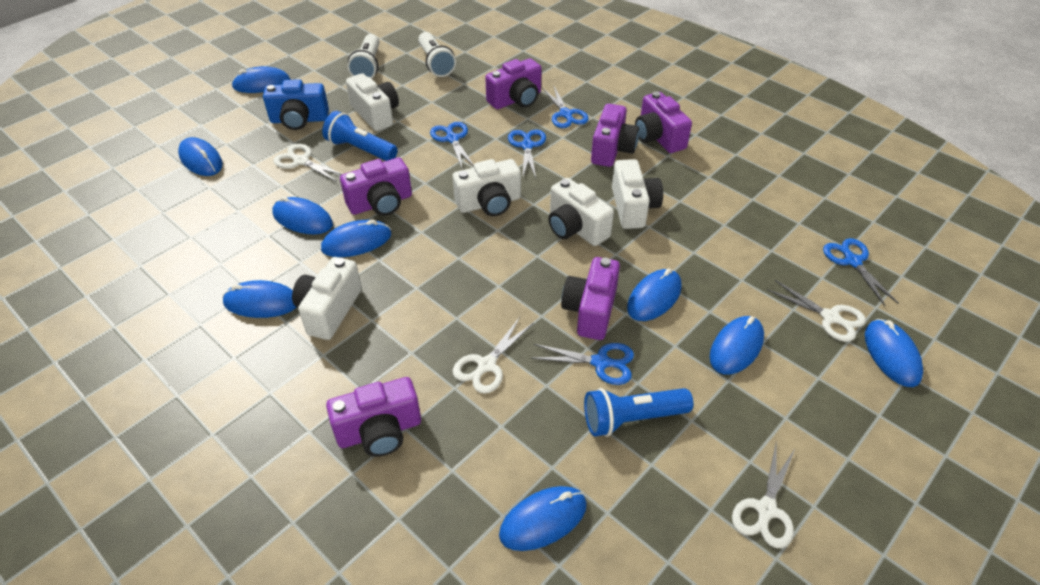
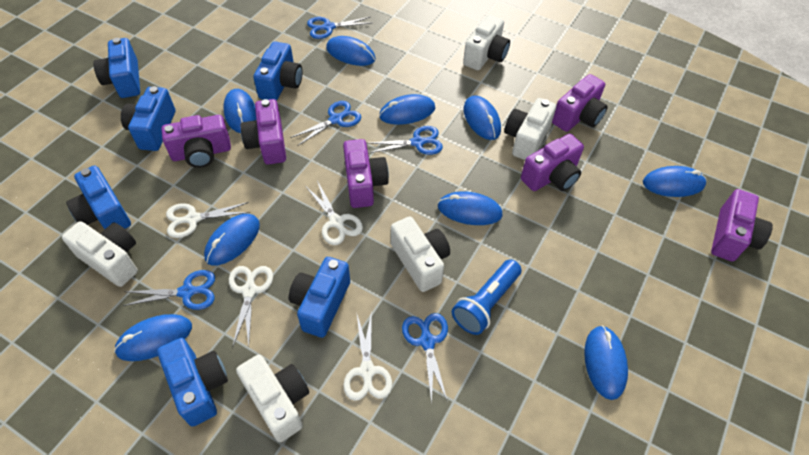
blue camera: 1 -> 6
blue flashlight: 2 -> 1
white flashlight: 2 -> 0

